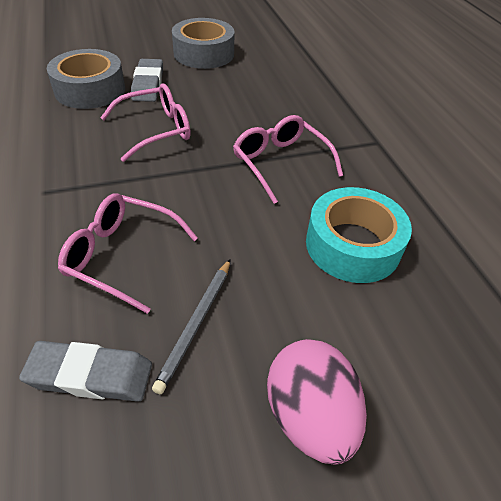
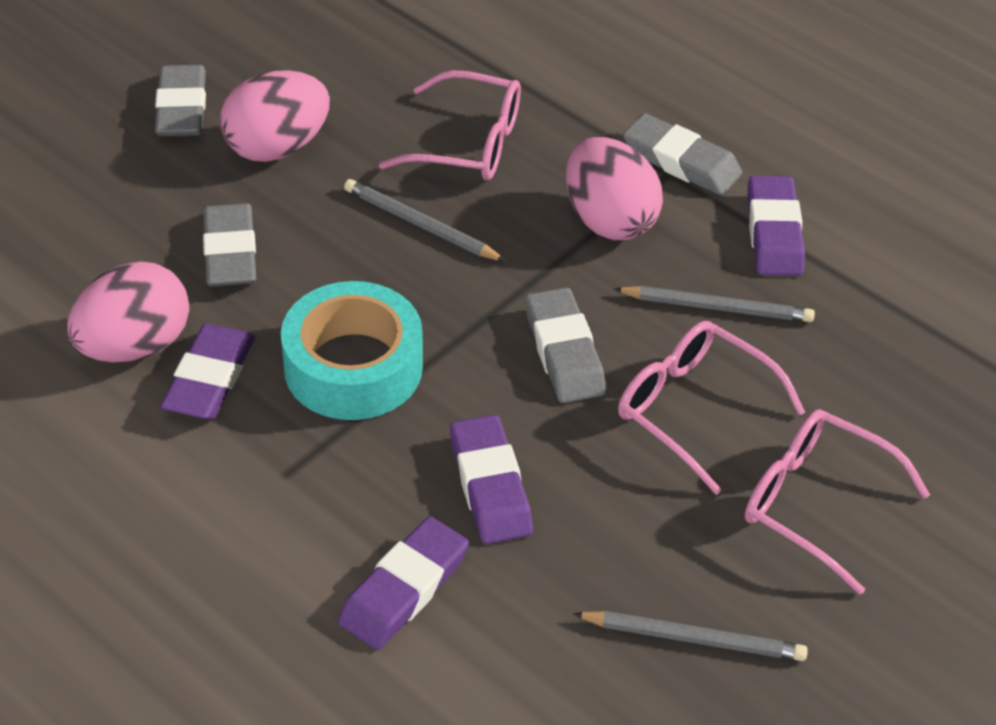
grey eraser: 2 -> 4
grey pencil: 1 -> 3
grey tape: 2 -> 0
pink egg: 1 -> 3
purple eraser: 0 -> 4

